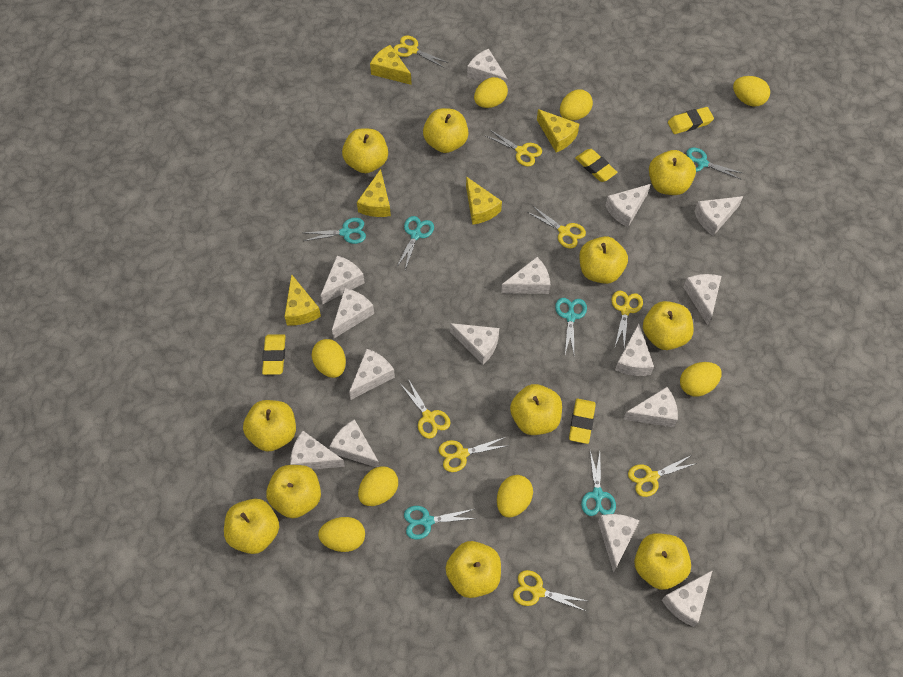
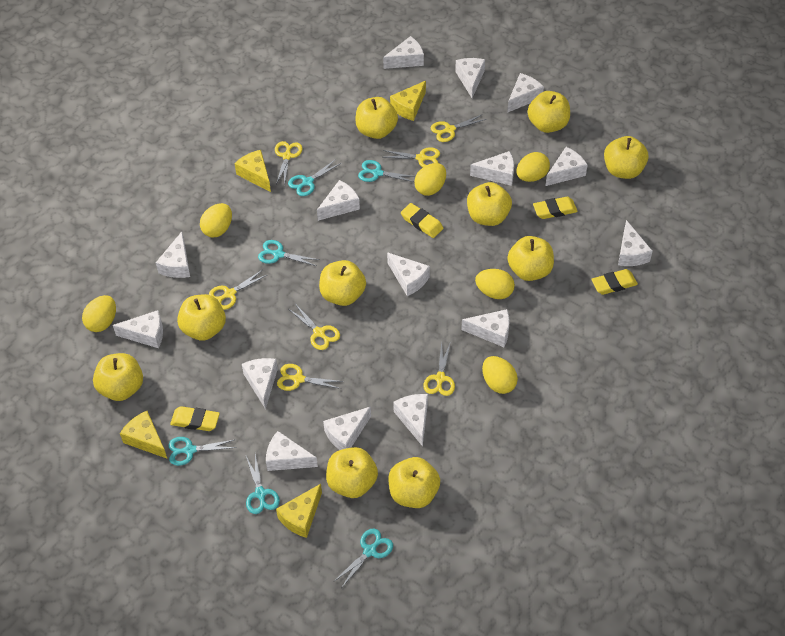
yellow apple: 11 -> 10
yellow cheese: 5 -> 4
yellow egg: 8 -> 6
yellow scissors: 8 -> 7

